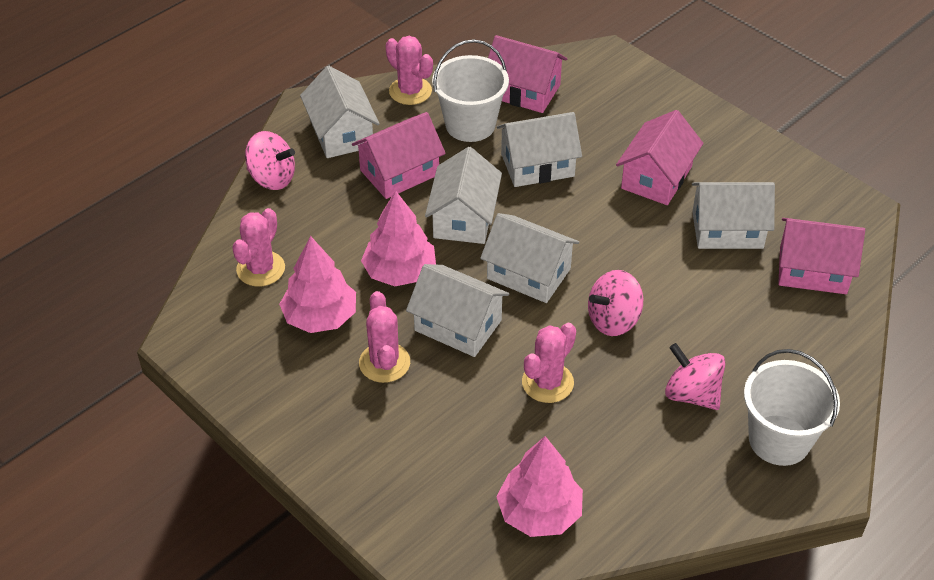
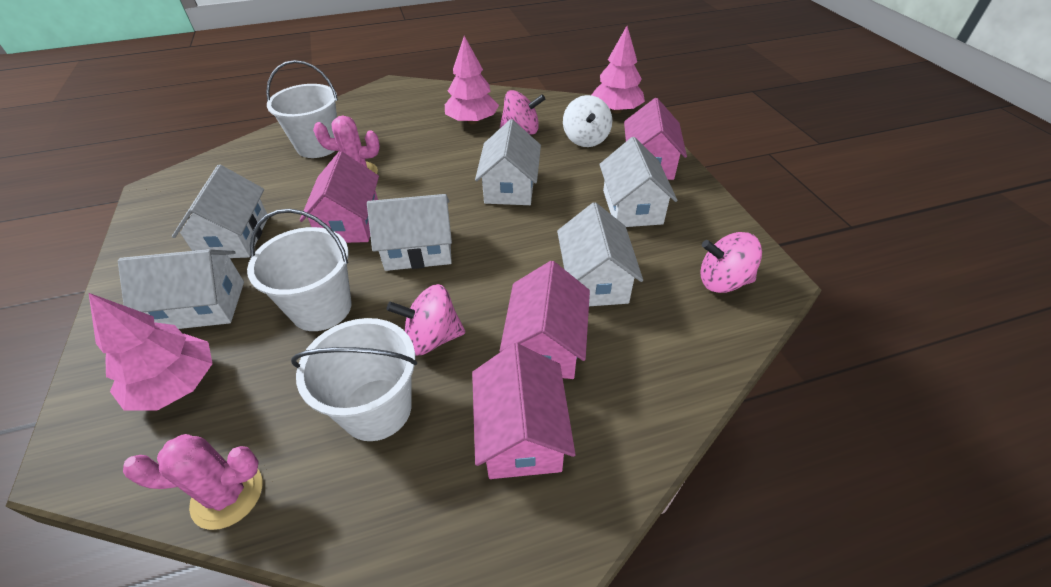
pink cactus: 4 -> 2
white bucket: 2 -> 3
white spinning top: 0 -> 1

